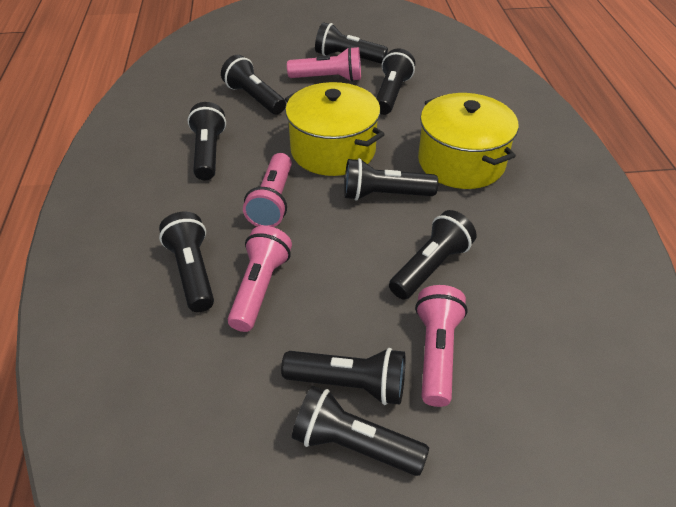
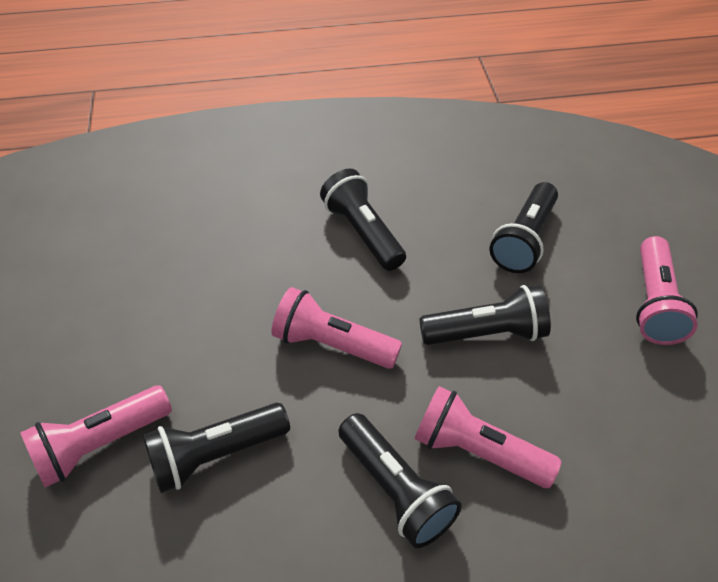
black flashlight: 9 -> 5
yellow pot: 2 -> 0

